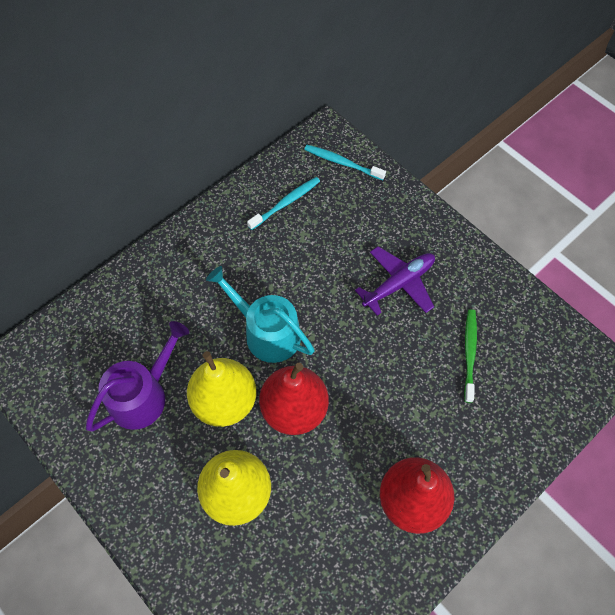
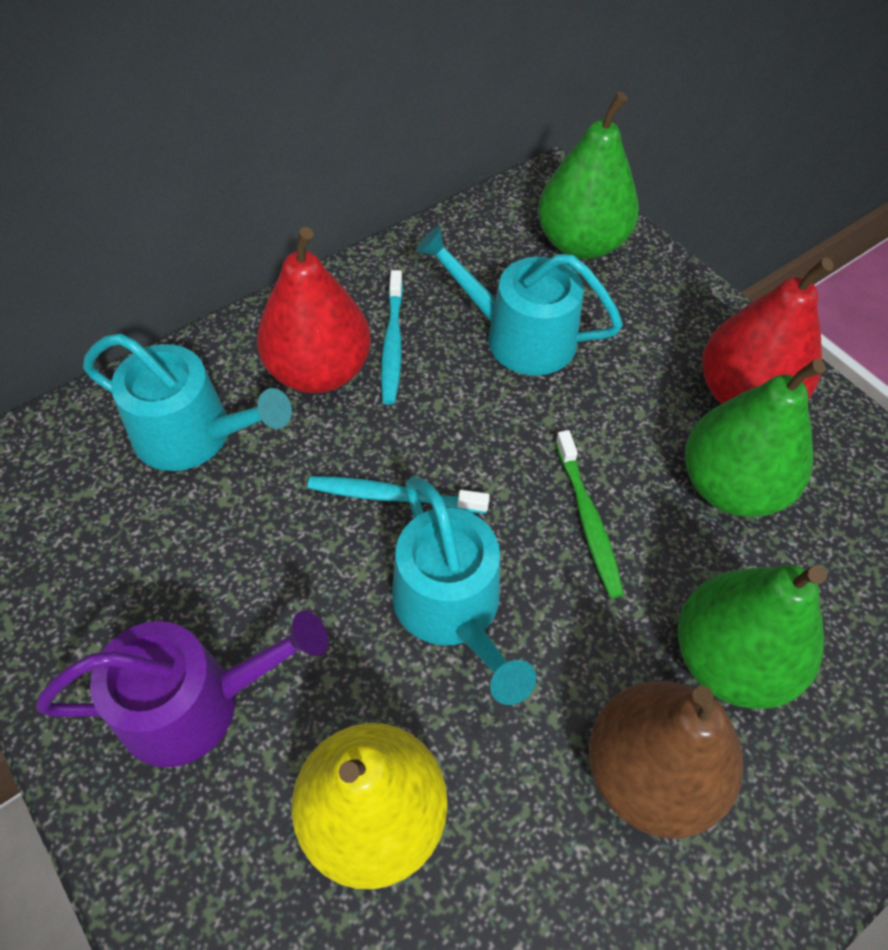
brown pear: 0 -> 1
green pear: 0 -> 3
purple plane: 1 -> 0
turquoise watering can: 1 -> 3
yellow pear: 2 -> 1

